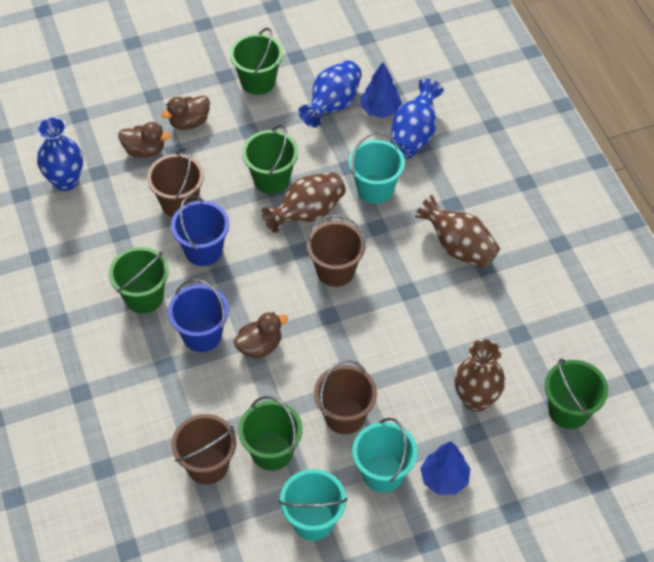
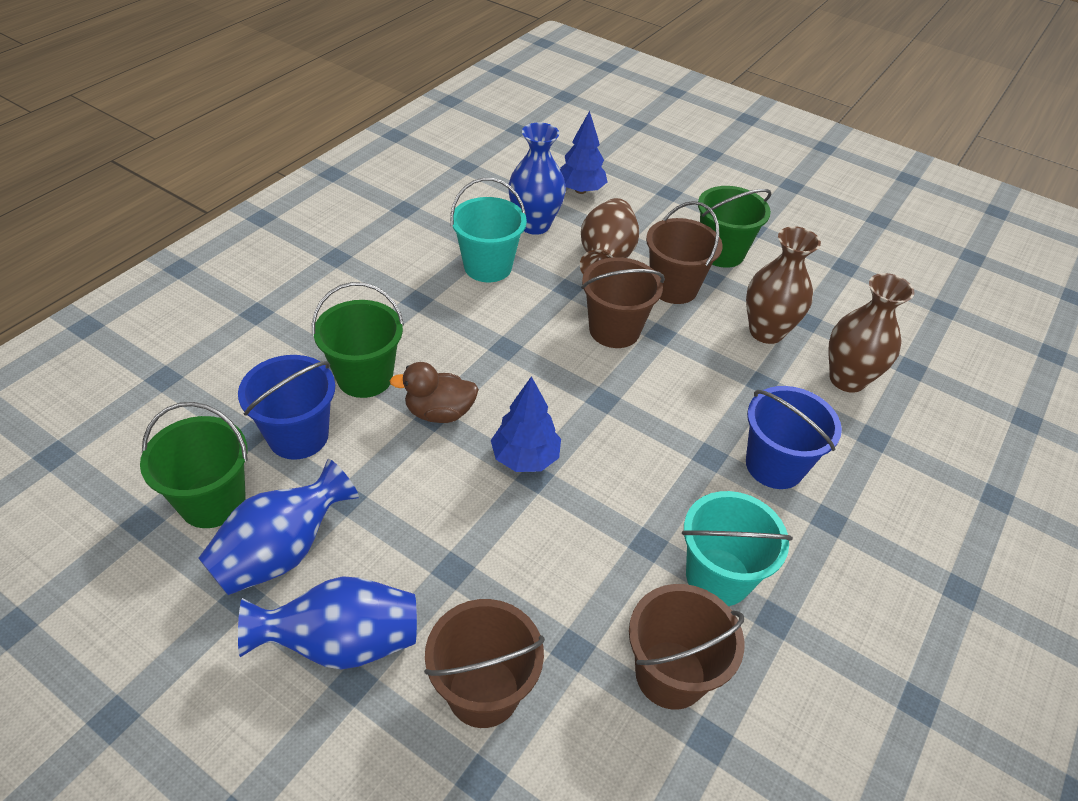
brown duck: 3 -> 1
green bucket: 5 -> 3
turquoise bucket: 3 -> 2

